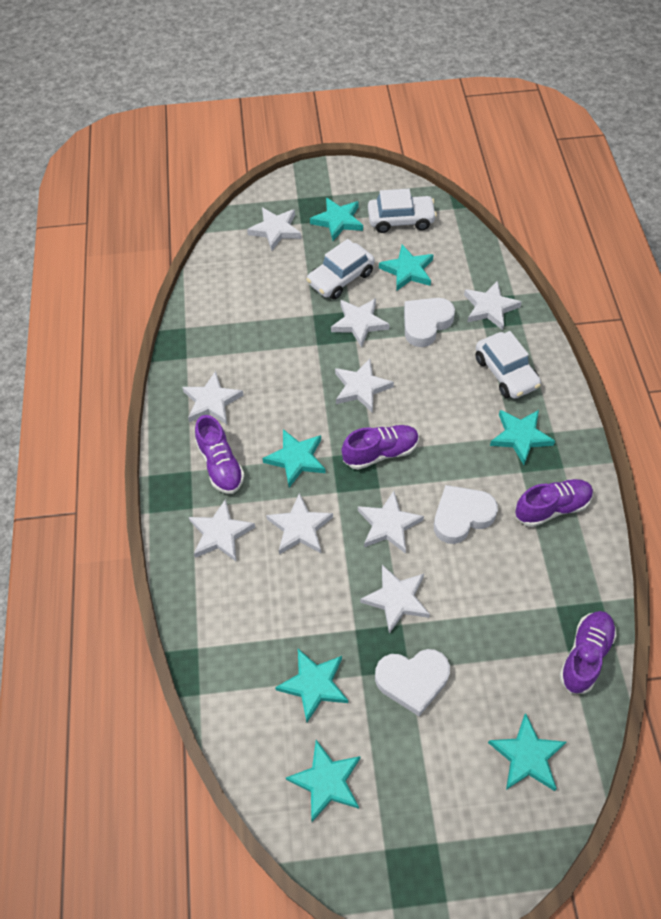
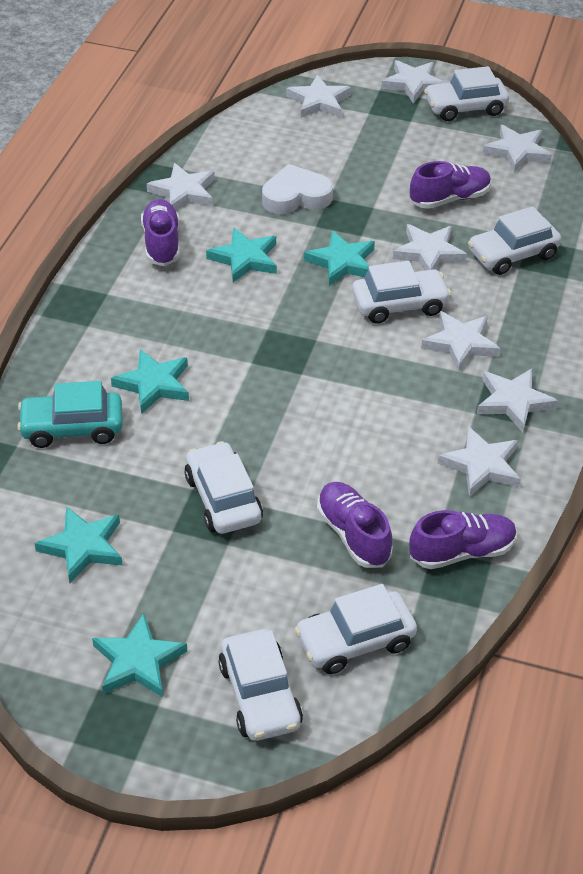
turquoise car: 0 -> 1
turquoise star: 7 -> 5
white car: 3 -> 6
white heart: 3 -> 1
white star: 9 -> 8

